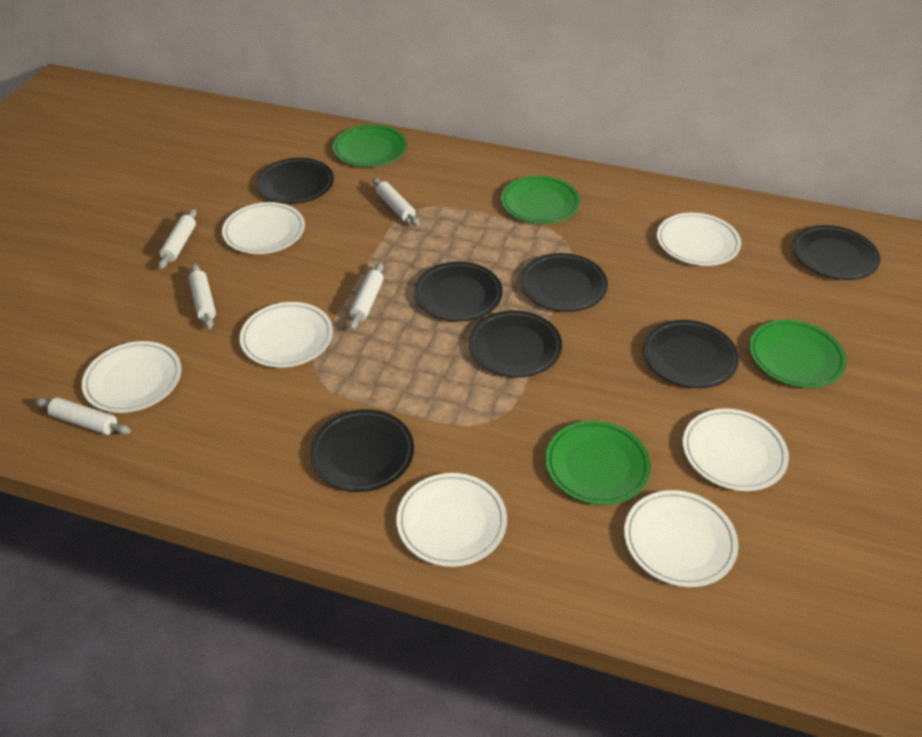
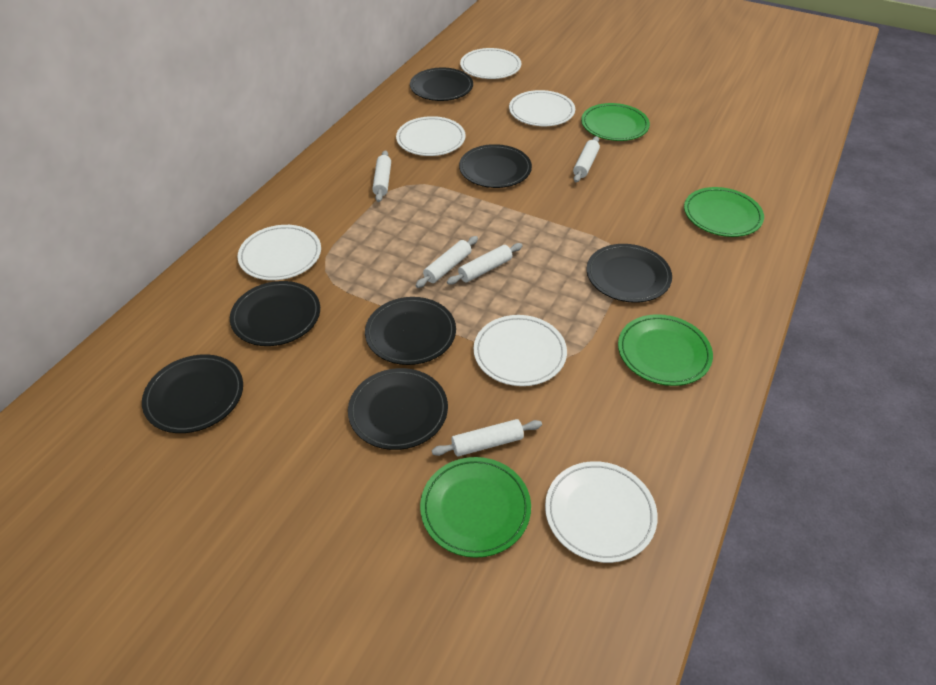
white plate: 7 -> 6

